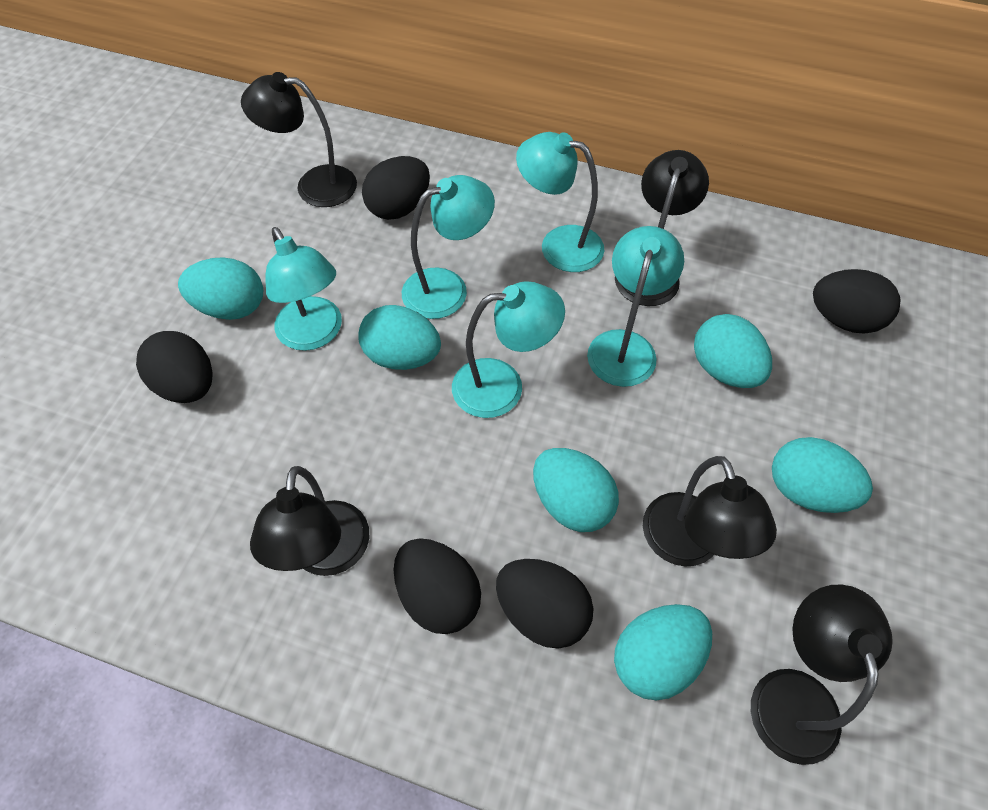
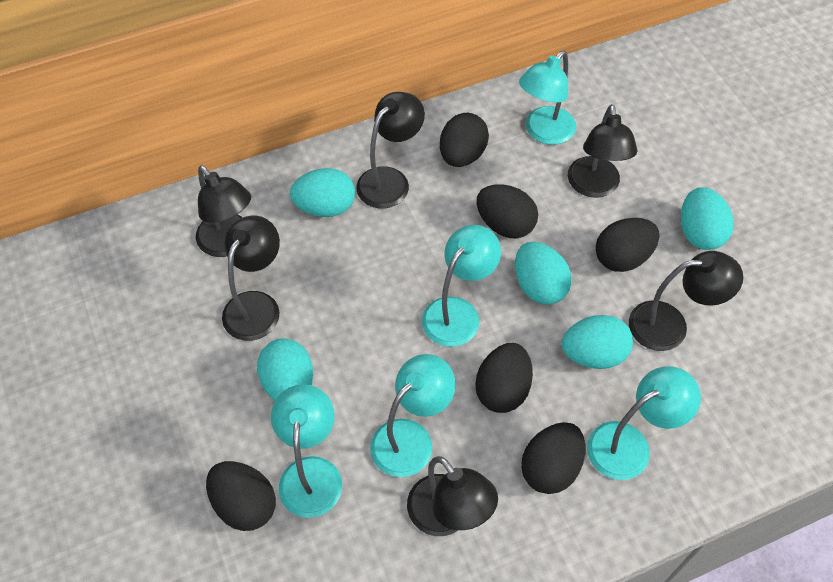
black egg: 5 -> 6
black lamp: 5 -> 6
turquoise egg: 6 -> 5

